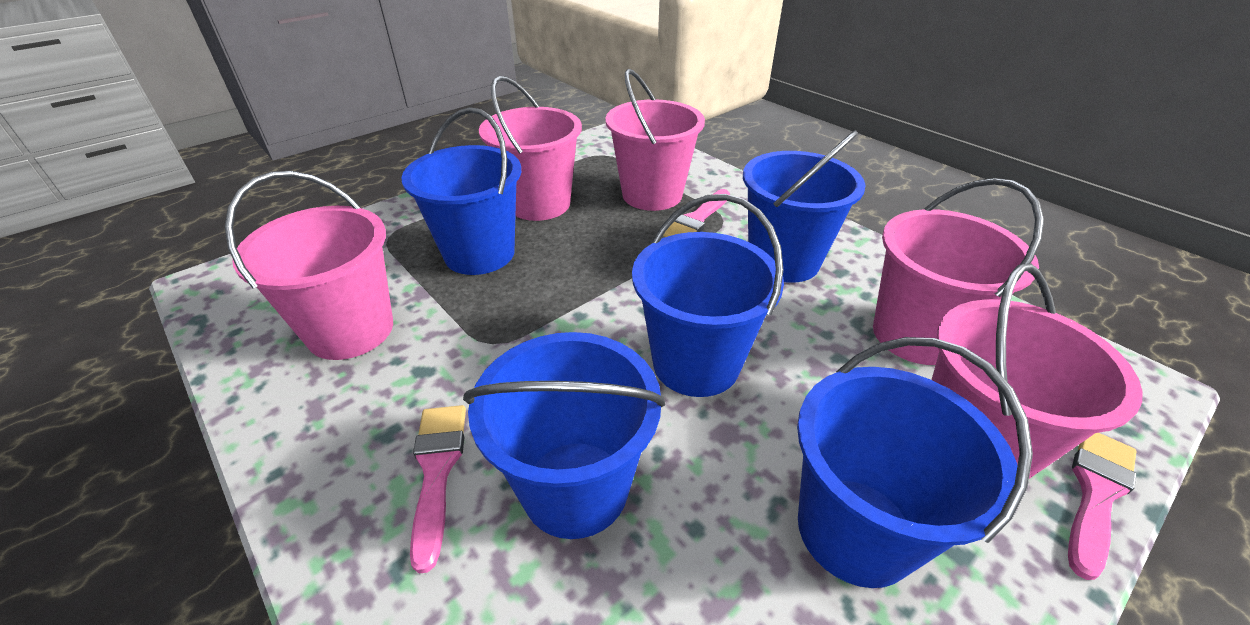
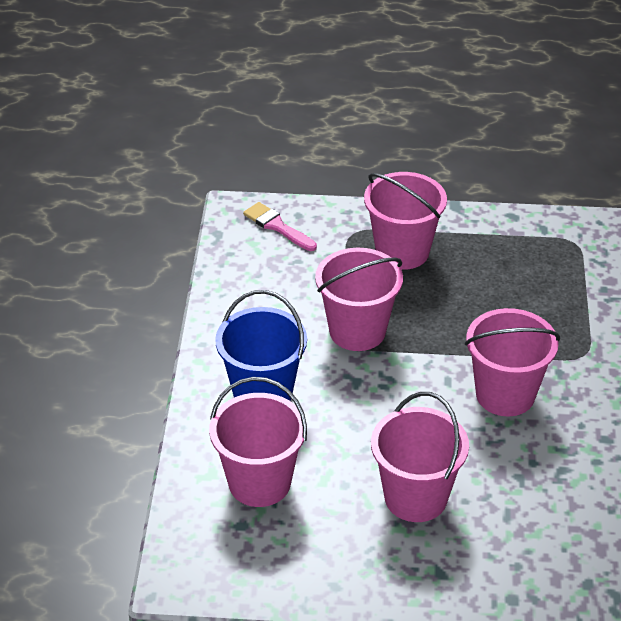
blue bucket: 5 -> 1
pink brush: 3 -> 1

